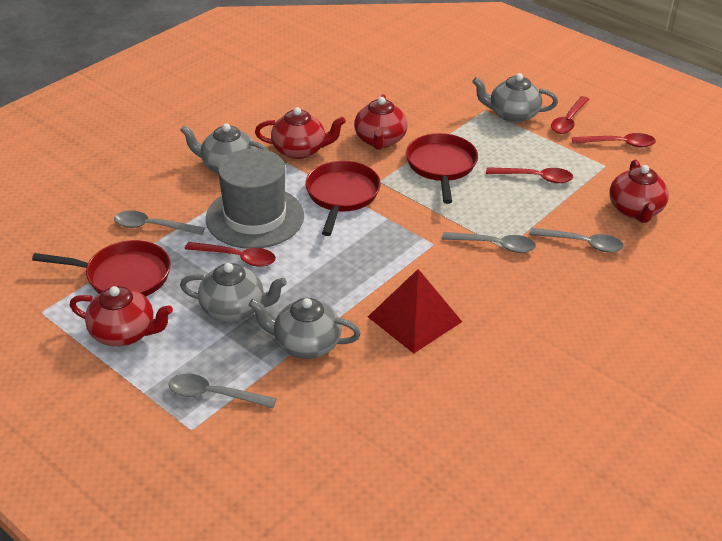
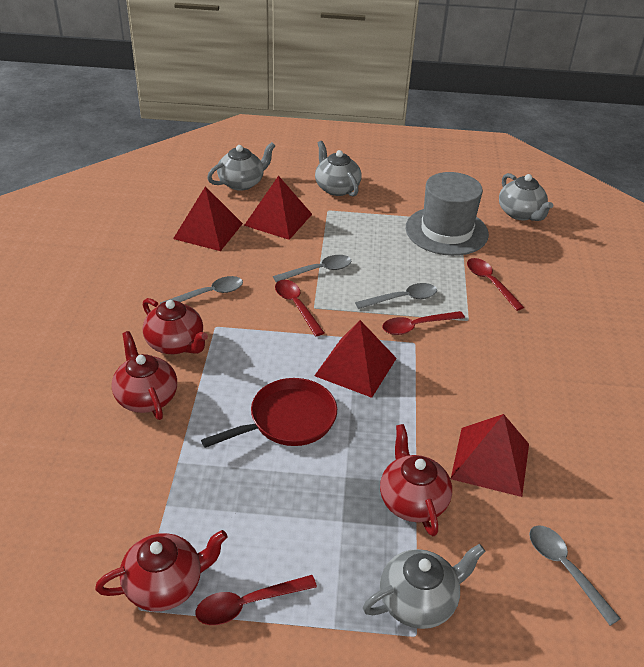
red pan: 3 -> 1
red pyramid: 1 -> 4

